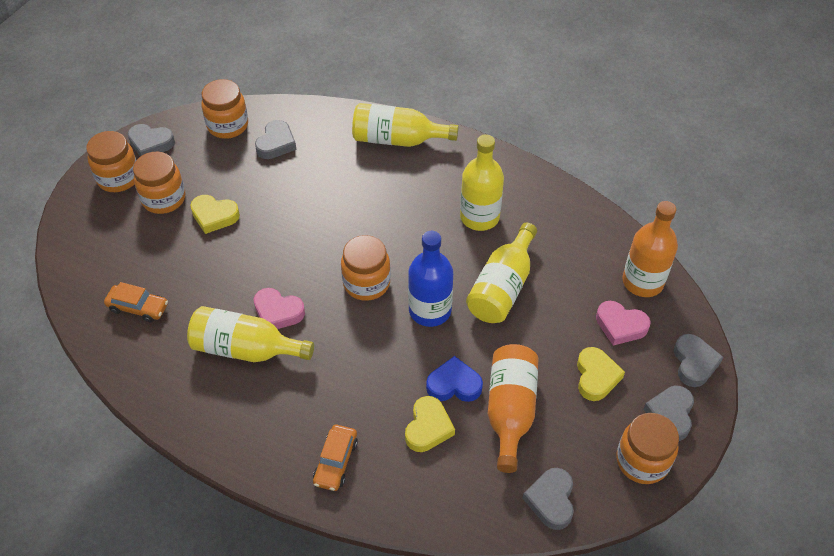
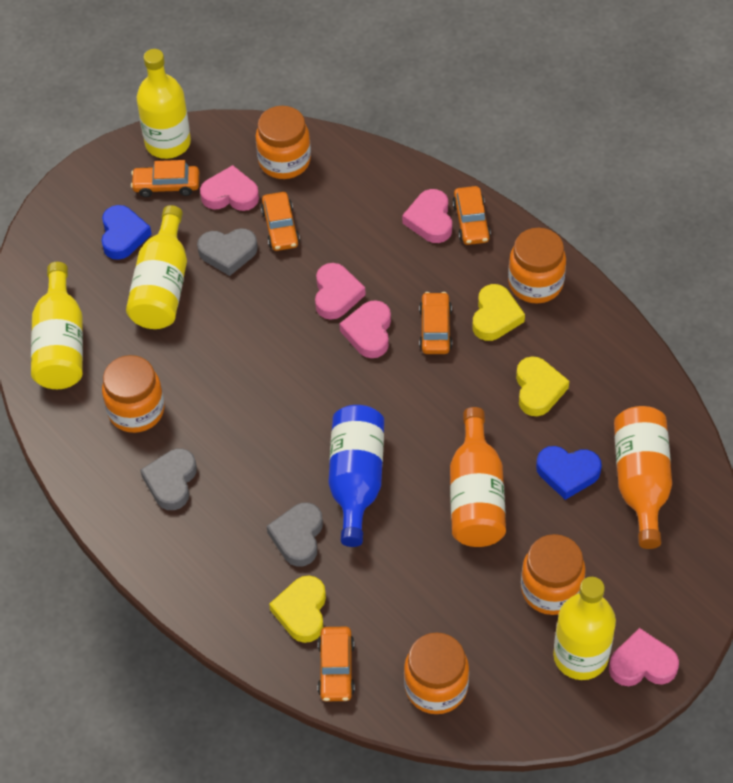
blue heart: 1 -> 2
grey heart: 5 -> 3
orange car: 2 -> 5
pink heart: 2 -> 5

